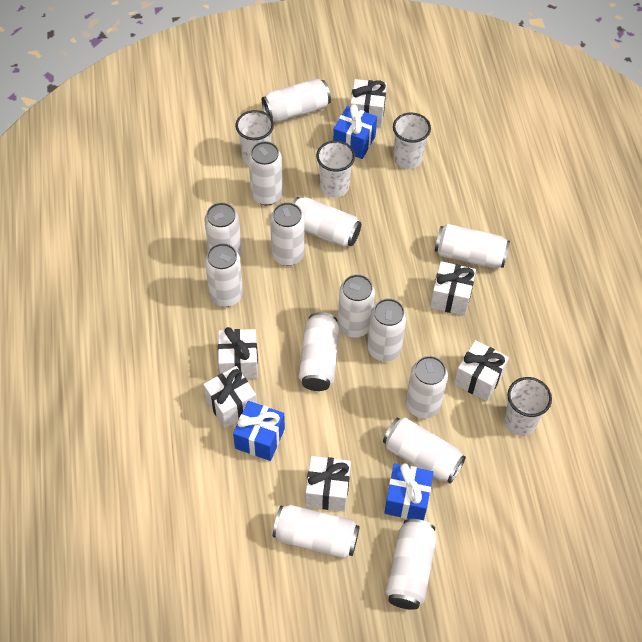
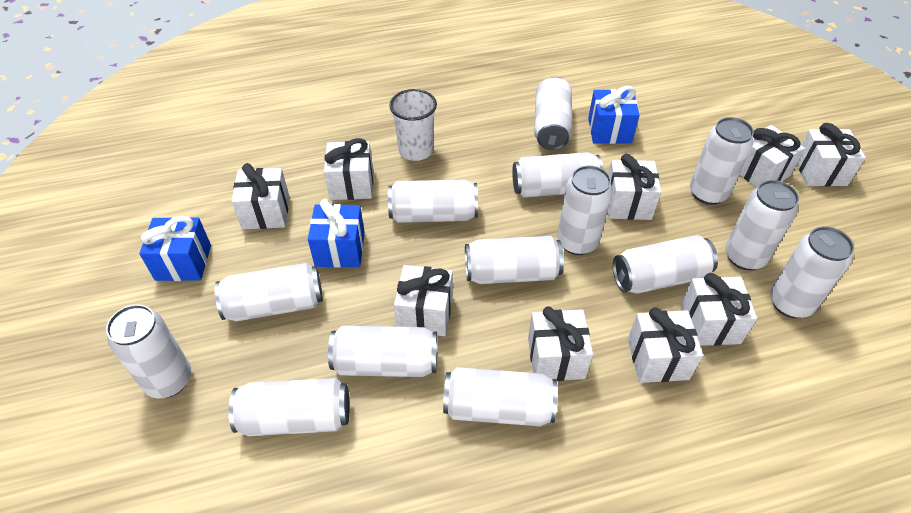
white cup: 4 -> 1
white gift: 6 -> 9

